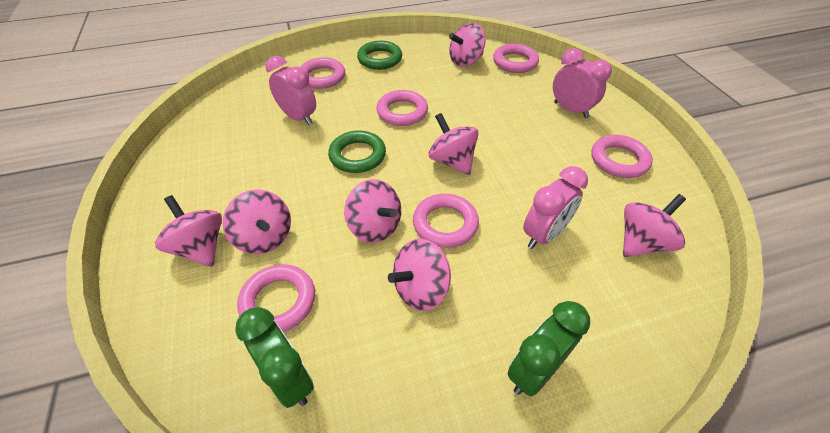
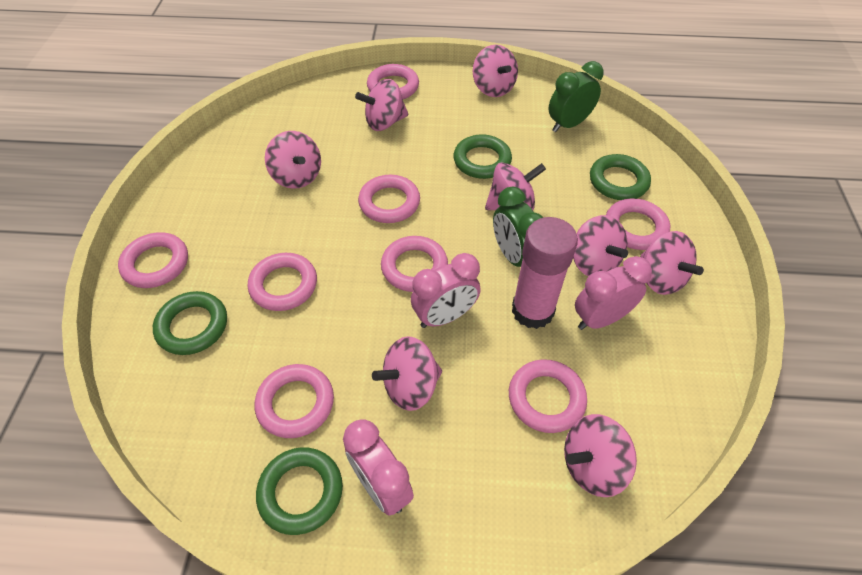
green ring: 2 -> 4
pink glue stick: 0 -> 1
pink ring: 6 -> 8
pink spinning top: 7 -> 8

